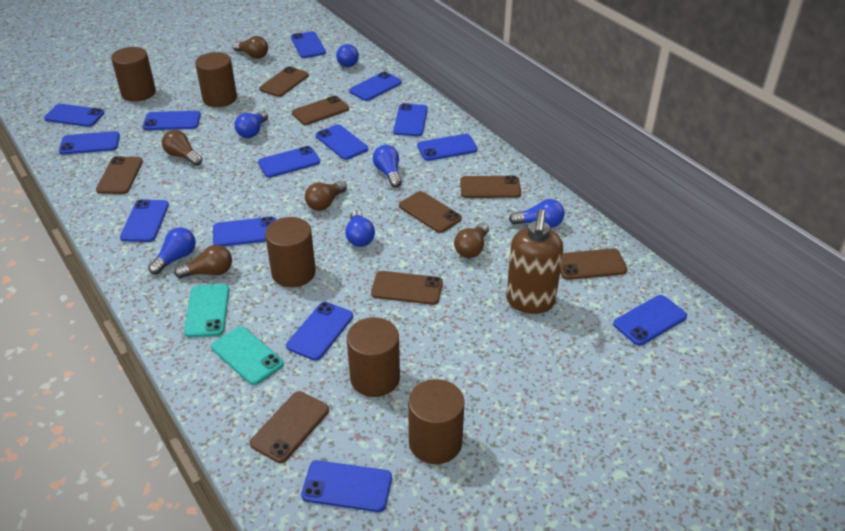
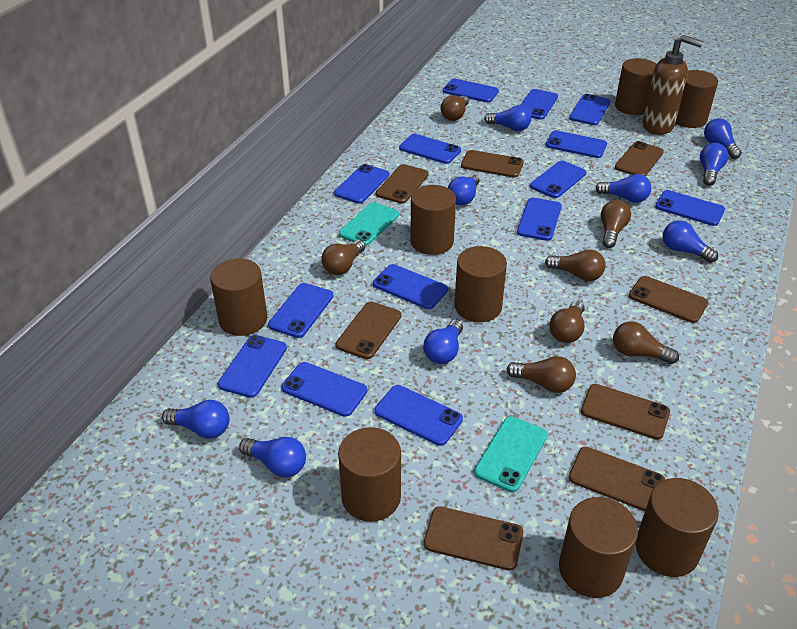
blue light bulb: 6 -> 9
brown cylinder: 5 -> 8
brown light bulb: 5 -> 7

